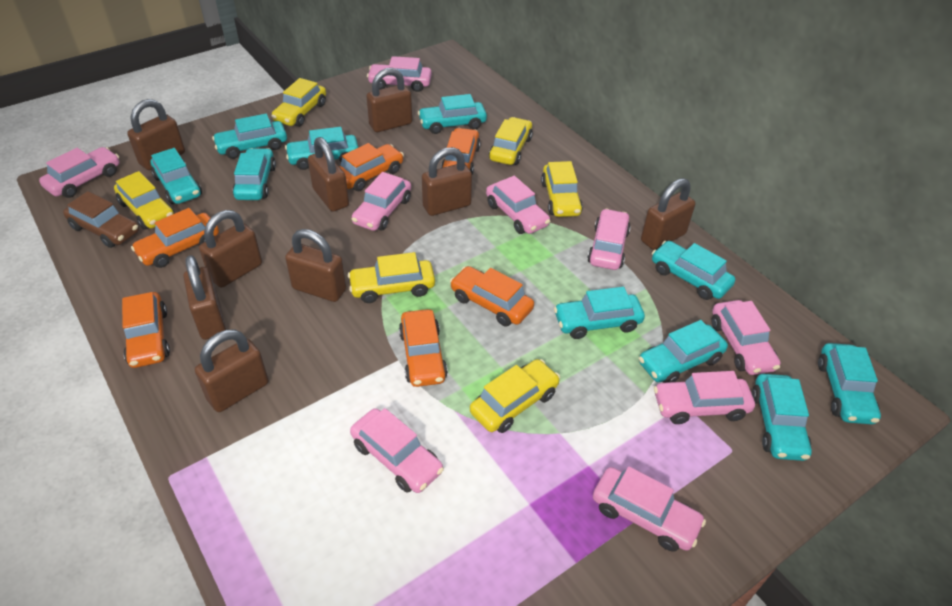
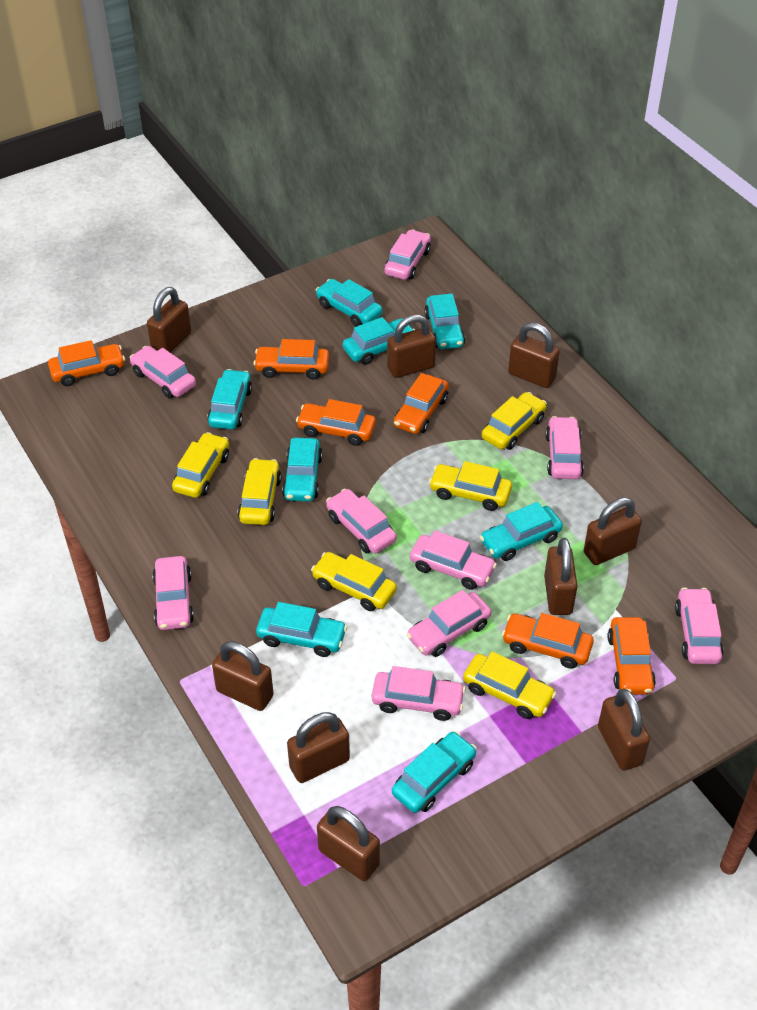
brown car: 1 -> 0
turquoise car: 10 -> 8

